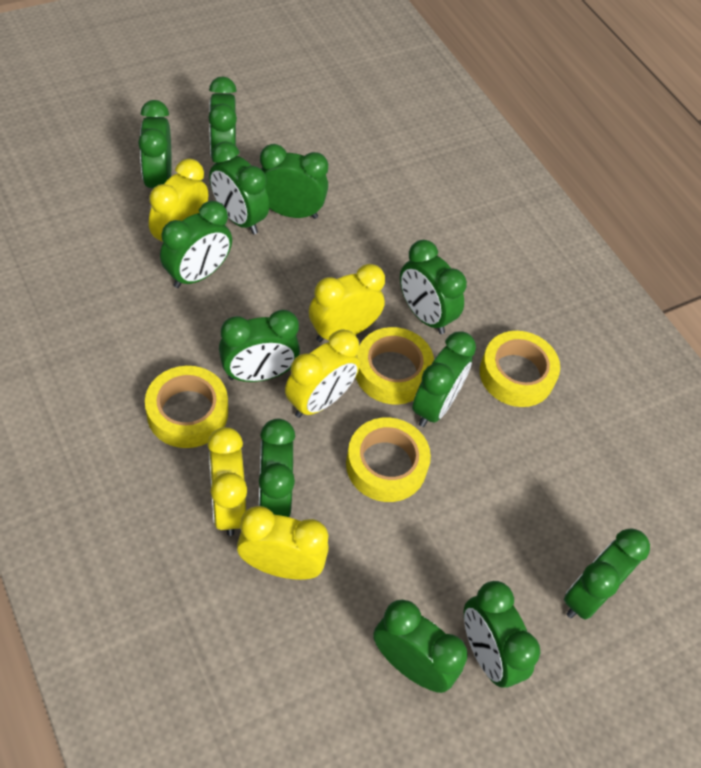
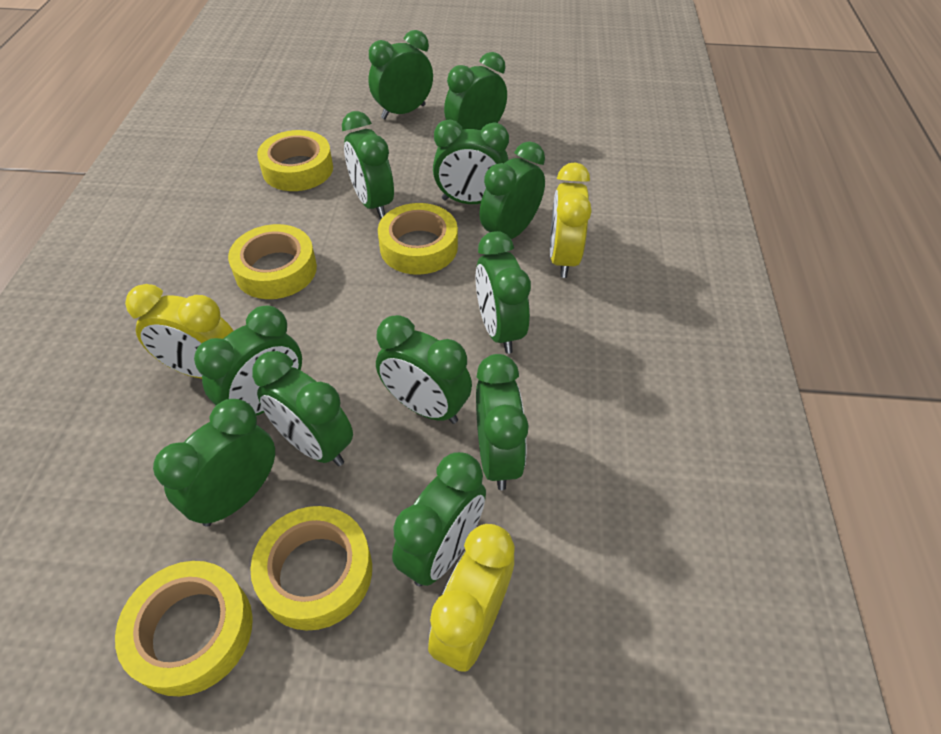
yellow clock: 5 -> 3
yellow tape: 4 -> 5

